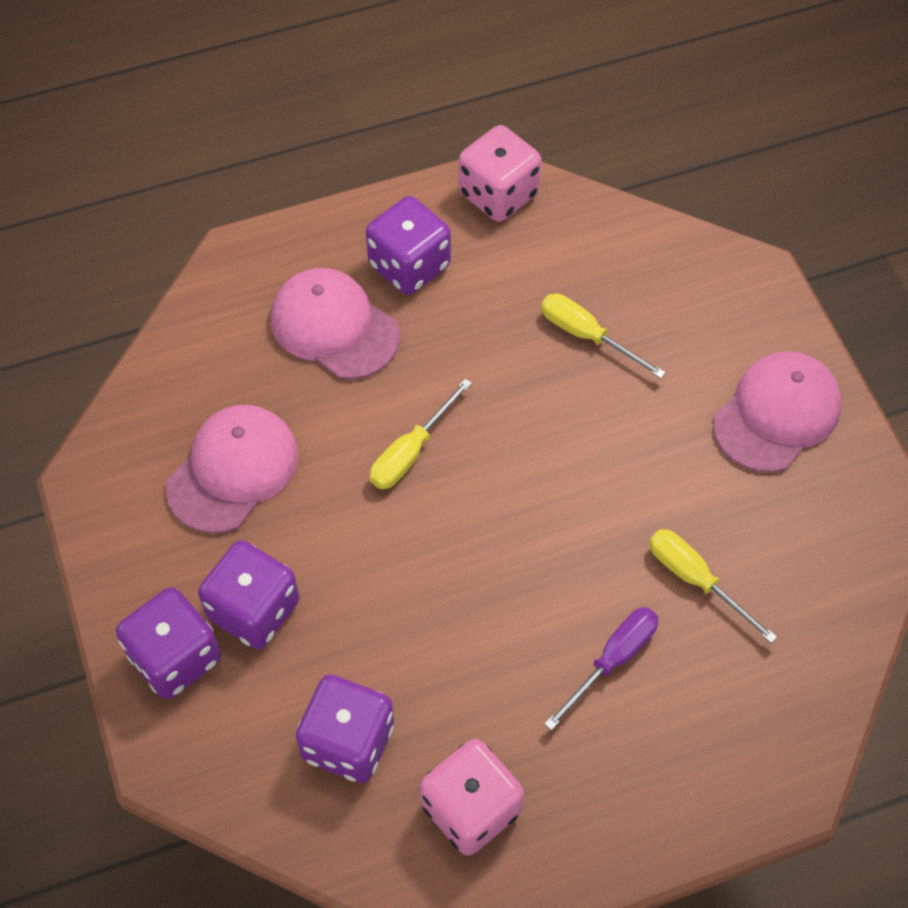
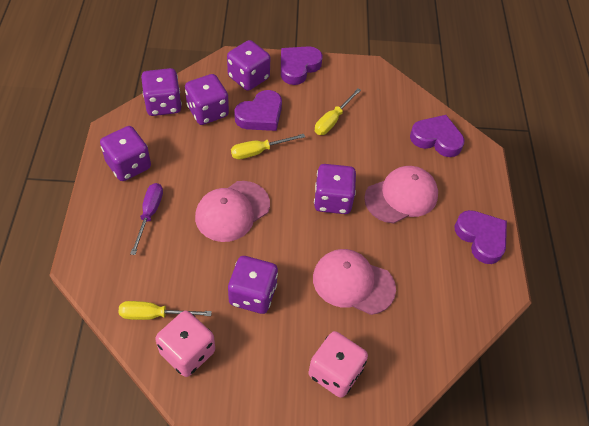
purple dice: 4 -> 6
purple heart: 0 -> 4

